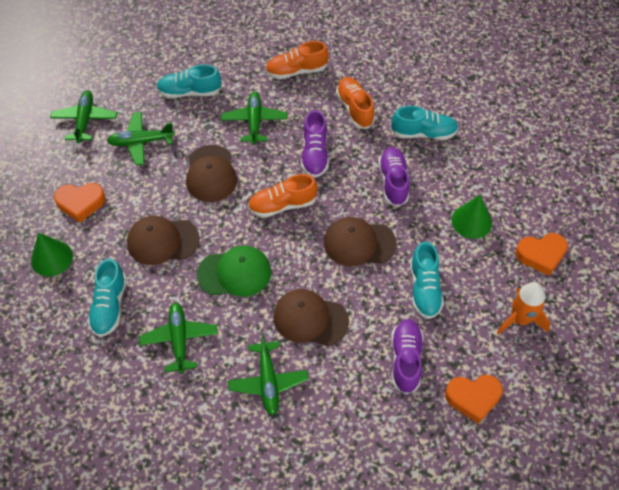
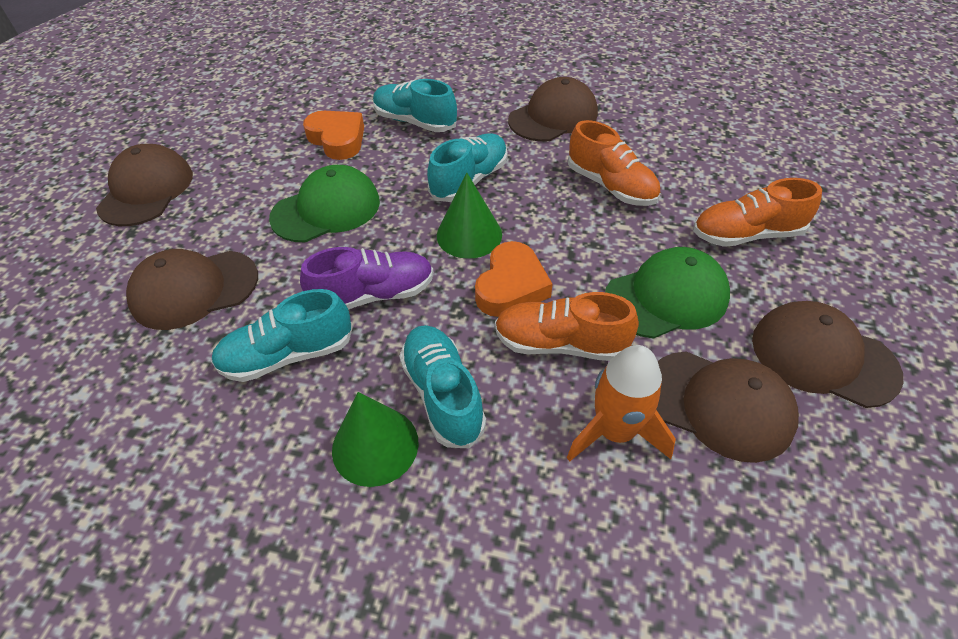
brown cap: 4 -> 5
green cap: 1 -> 2
green plane: 5 -> 0
orange heart: 3 -> 2
purple shoe: 3 -> 1

